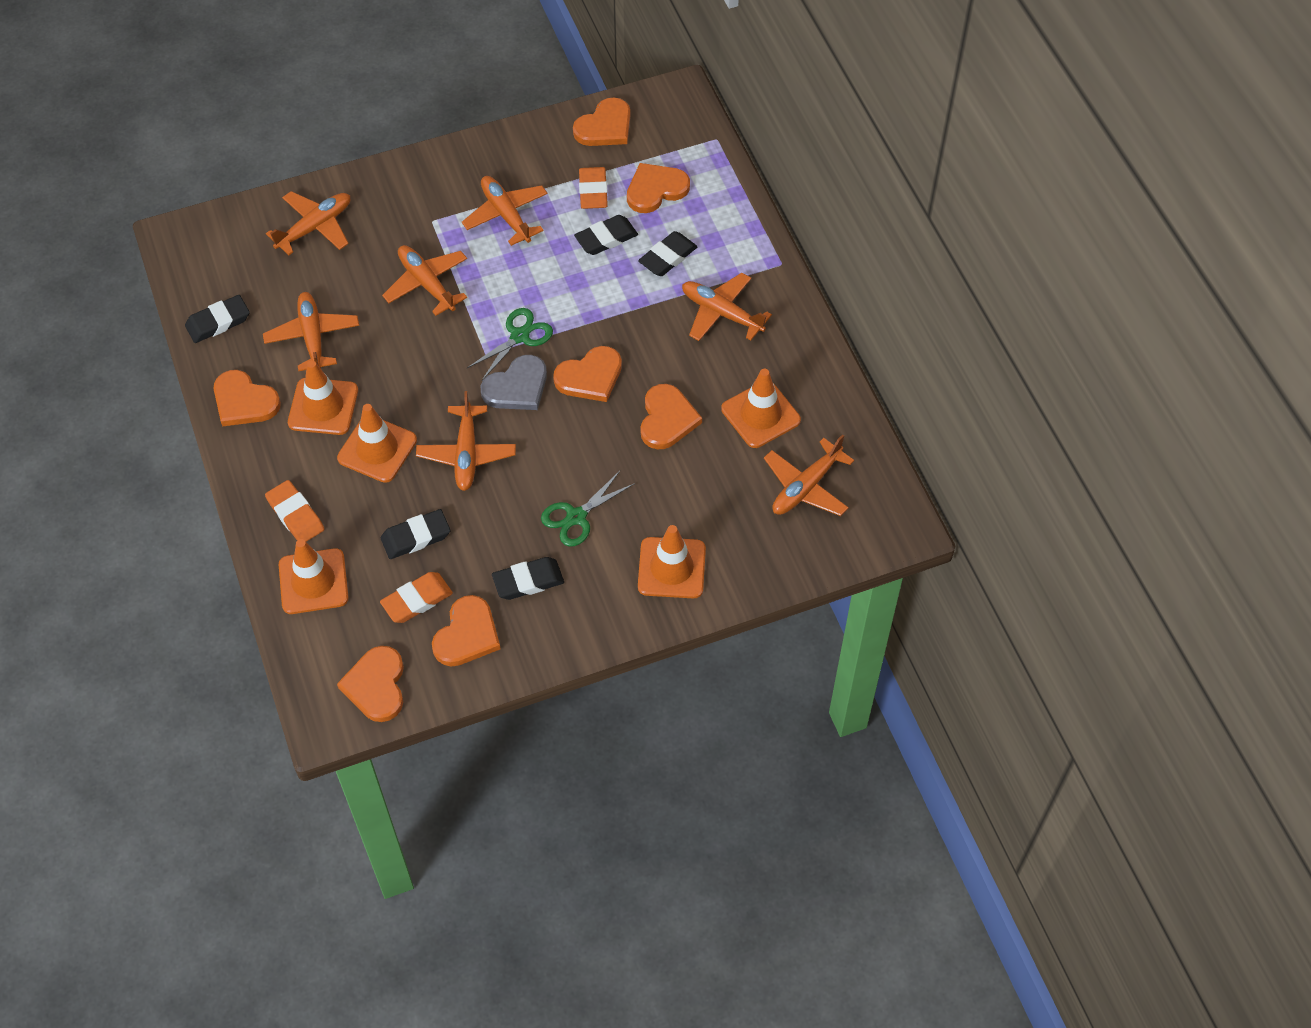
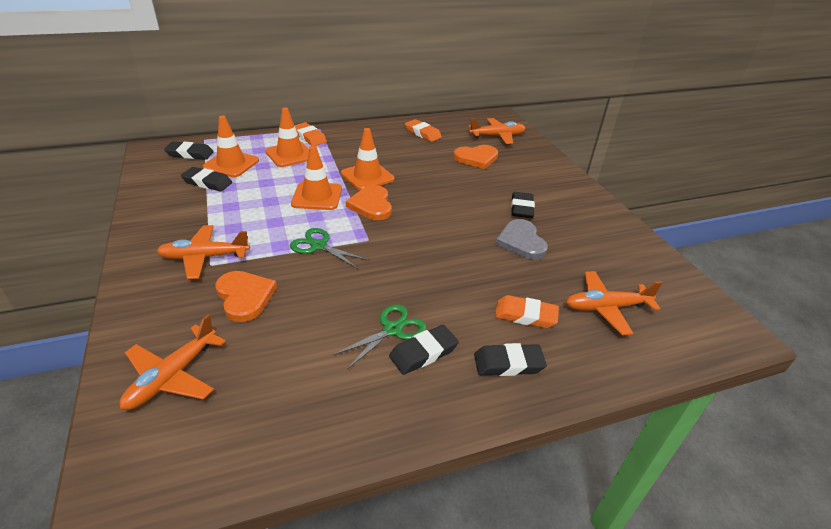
orange heart: 7 -> 3
orange plane: 7 -> 4
orange traffic cone: 5 -> 4

